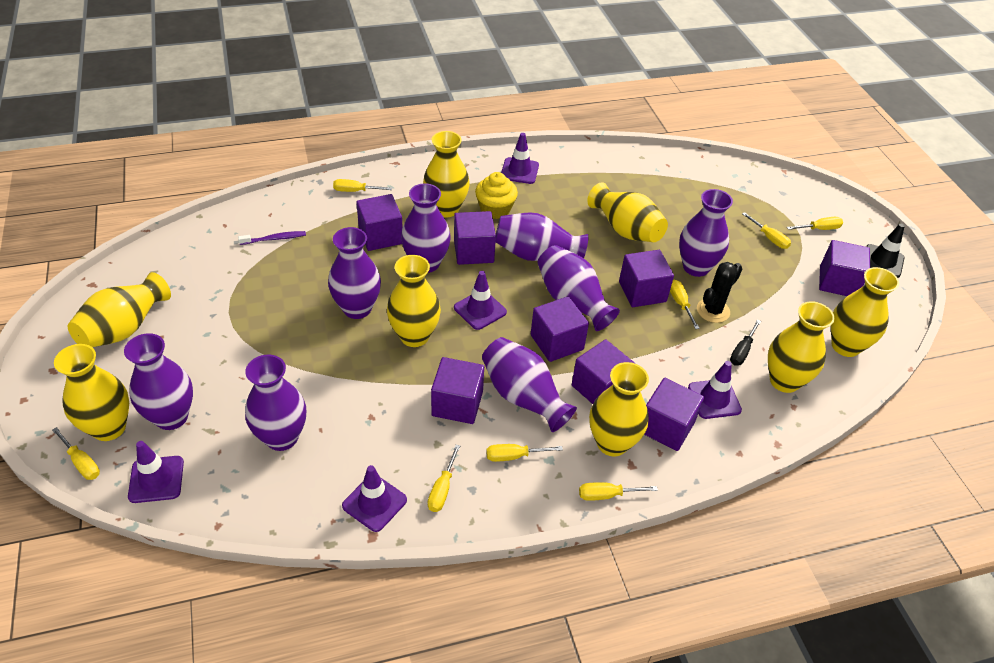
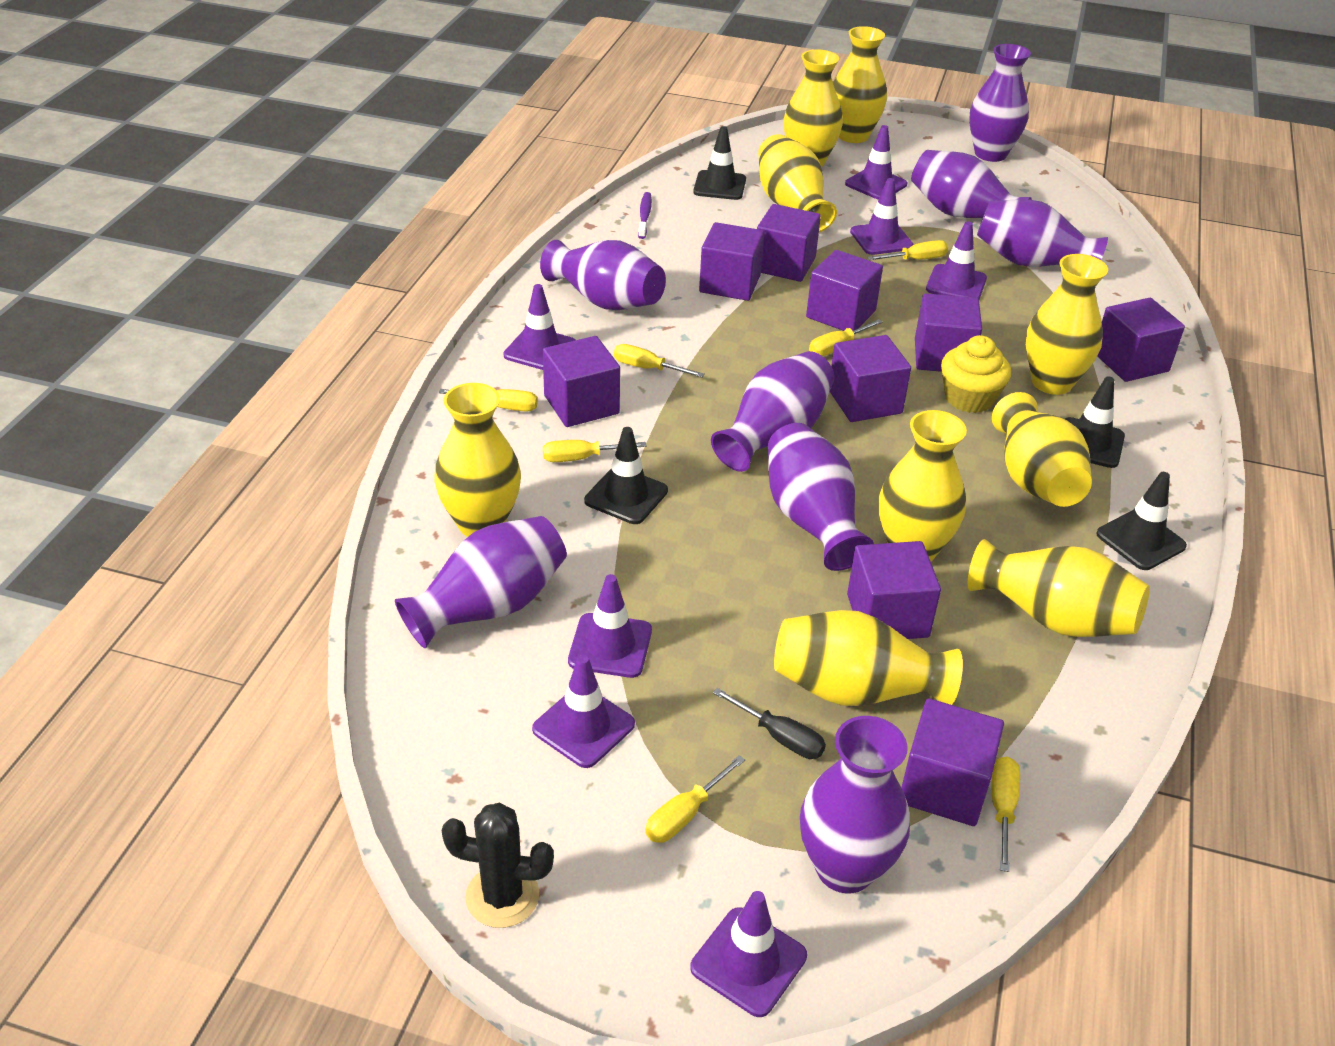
black traffic cone: 1 -> 4
purple cube: 8 -> 9
purple traffic cone: 5 -> 7
yellow screwdriver: 8 -> 7
yellow vase: 8 -> 9

